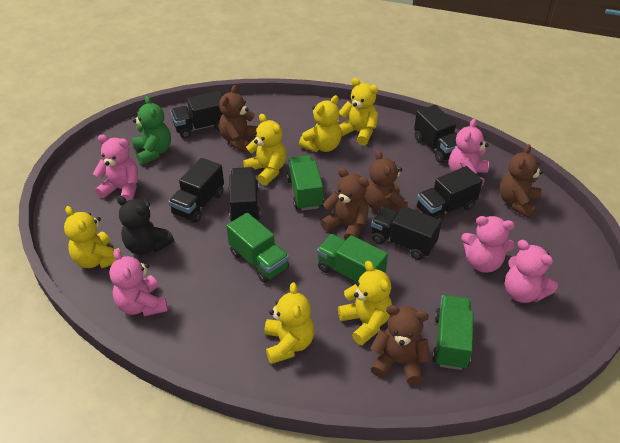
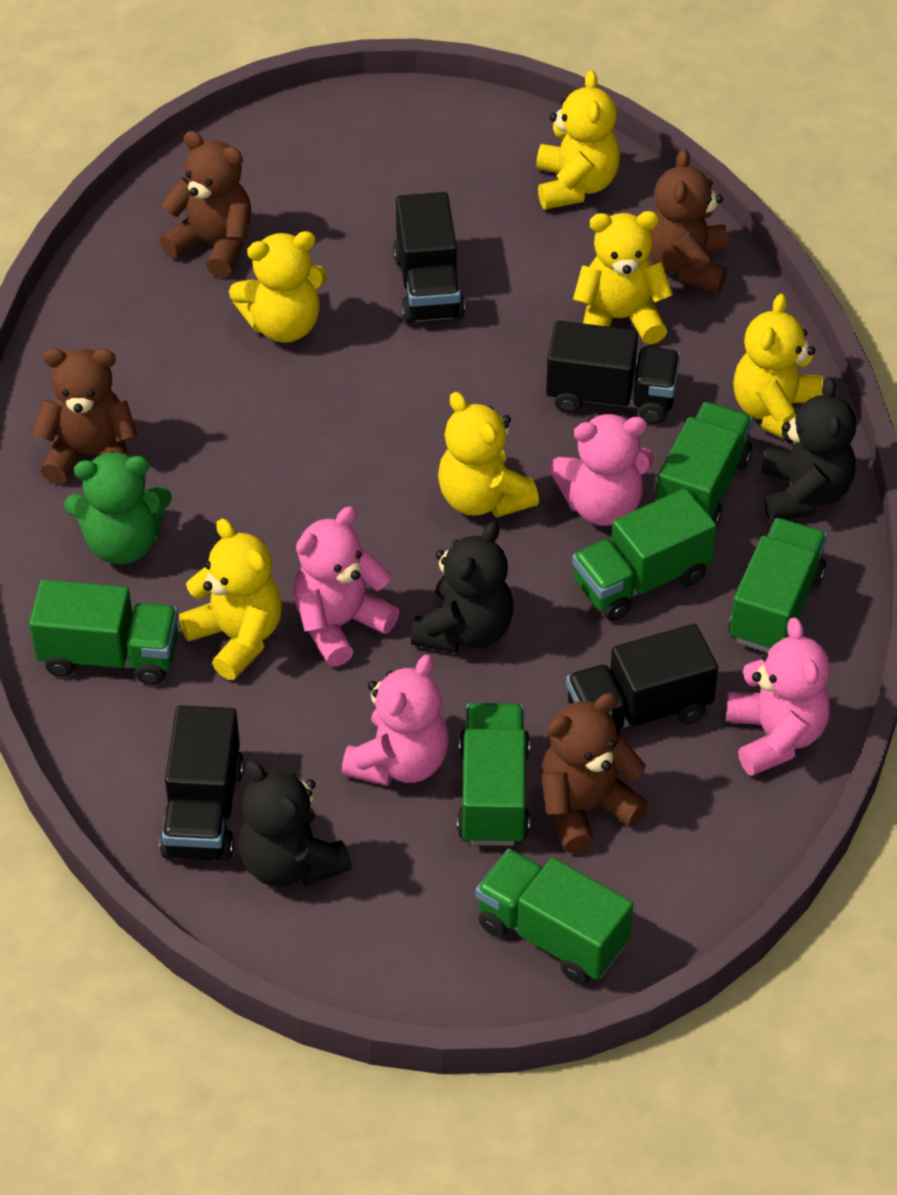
black teddy bear: 1 -> 3
black truck: 6 -> 4
brown teddy bear: 5 -> 4
green truck: 4 -> 6
pink teddy bear: 5 -> 4

